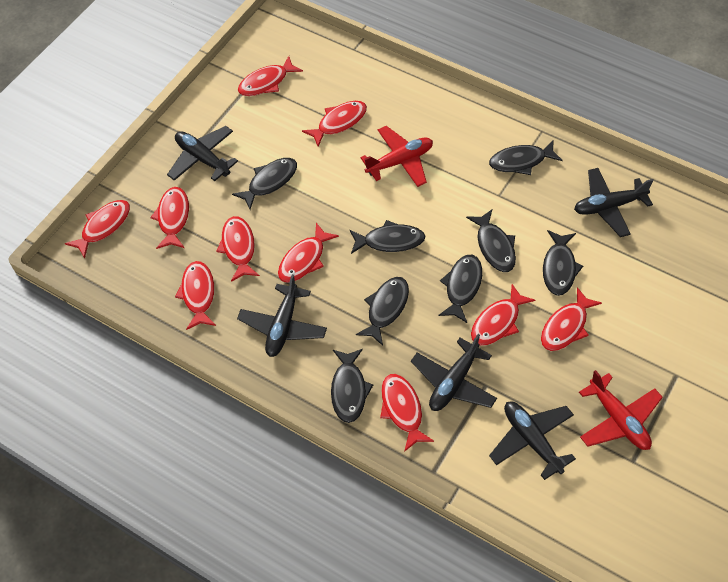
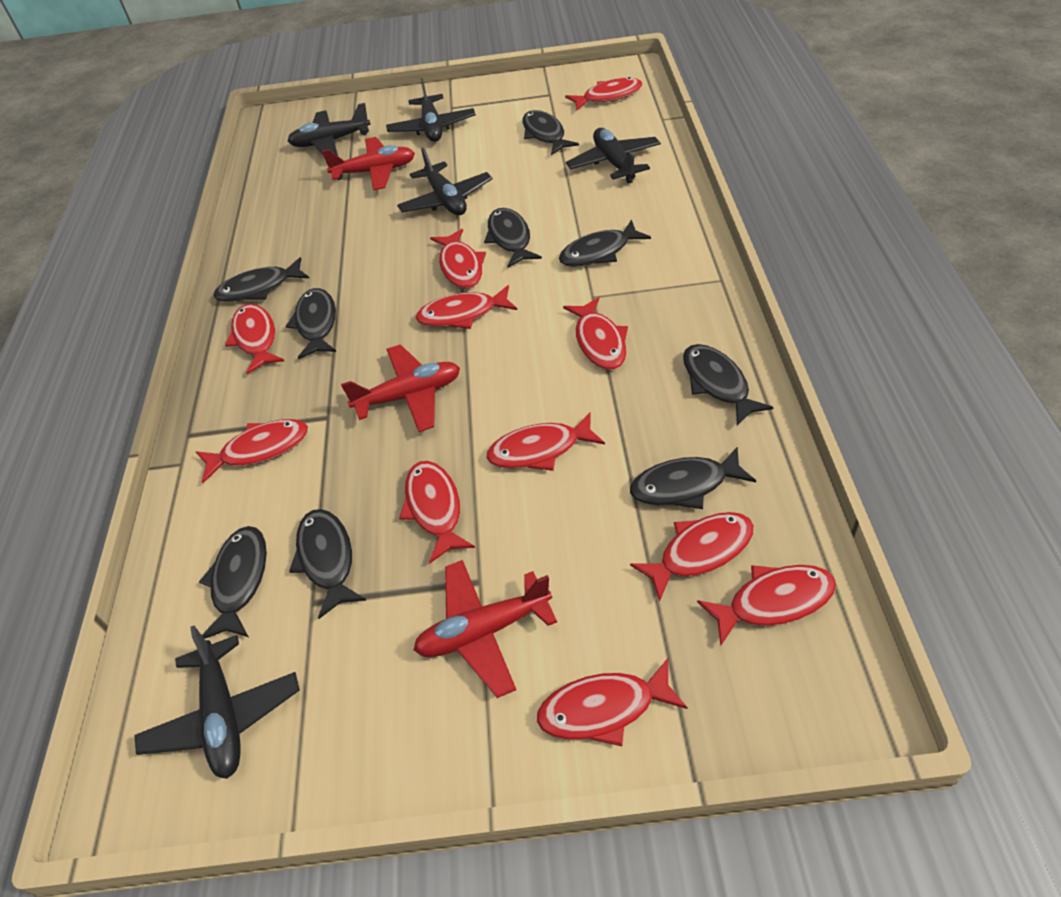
black fish: 8 -> 9
red fish: 10 -> 11
red plane: 2 -> 3

